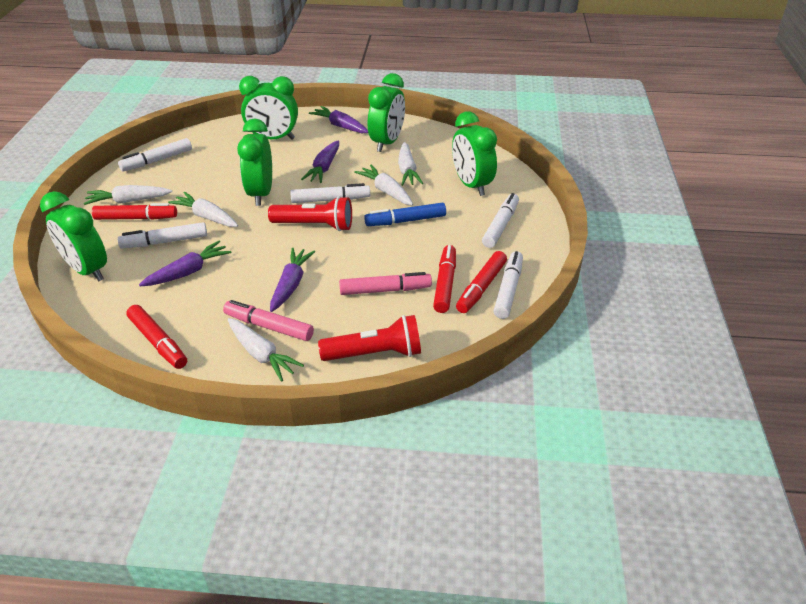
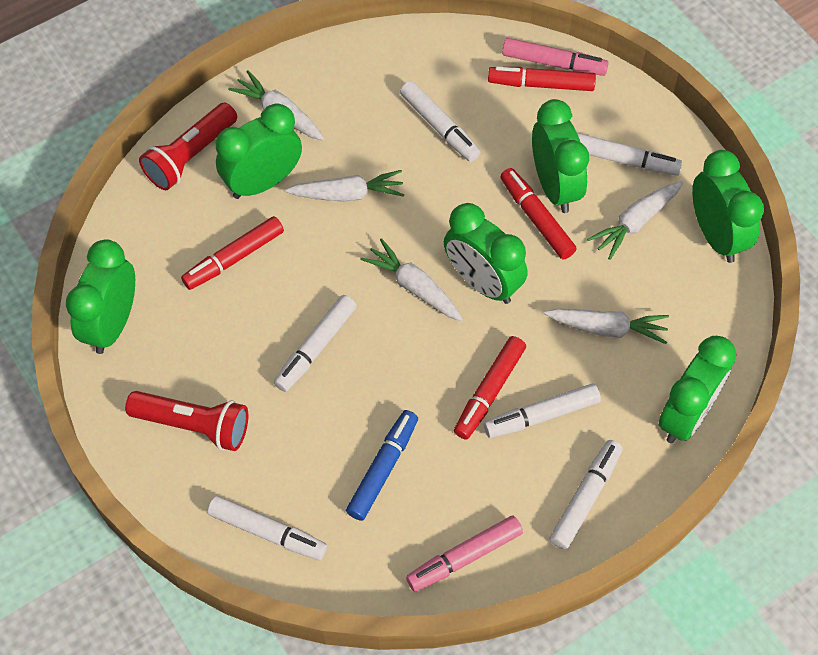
green clock: 5 -> 6
purple carrot: 4 -> 0
white marker: 5 -> 6

